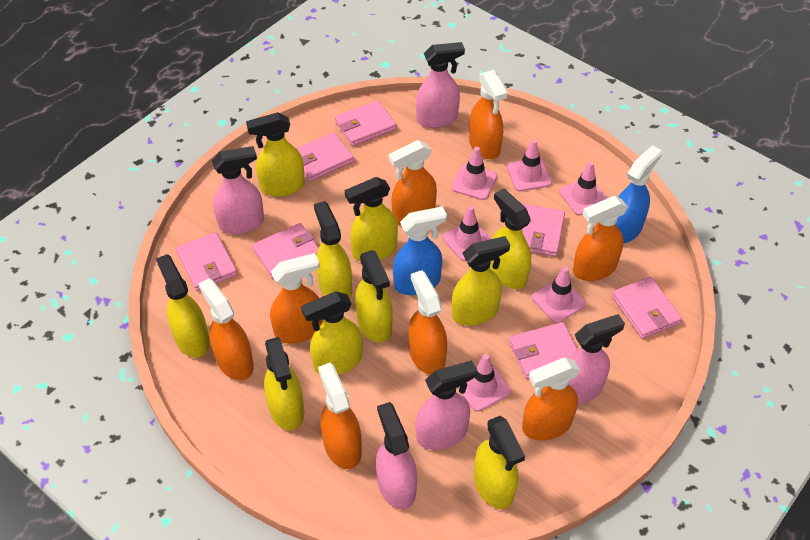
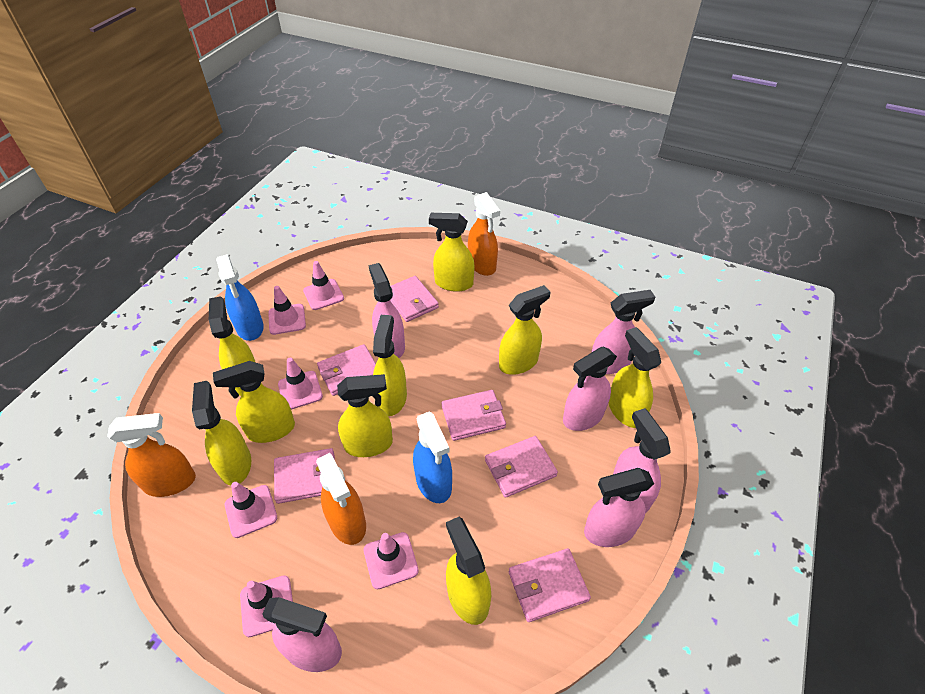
orange spray bottle: 8 -> 3
pink spray bottle: 5 -> 6
pink wallet: 7 -> 6
yellow spray bottle: 10 -> 9

